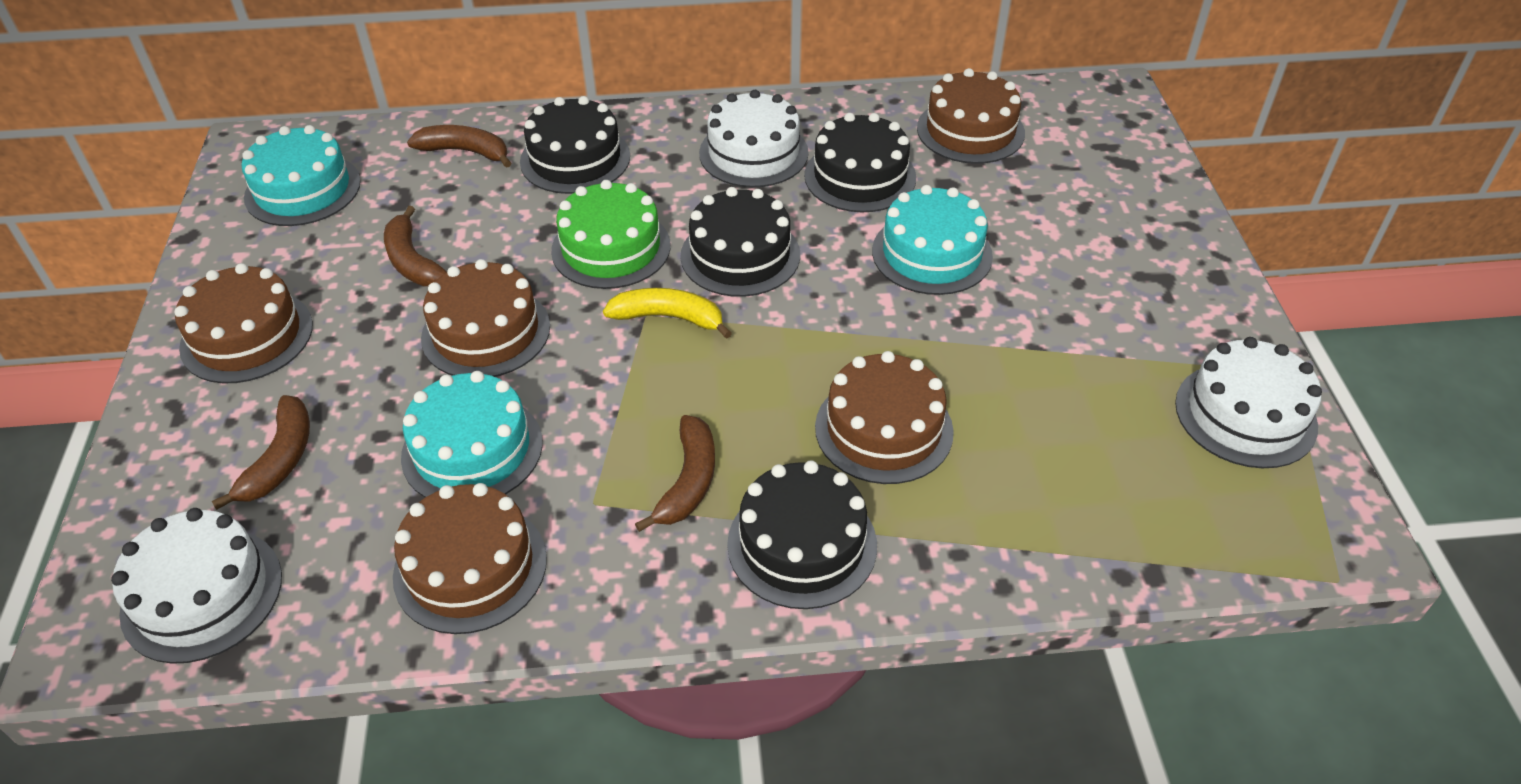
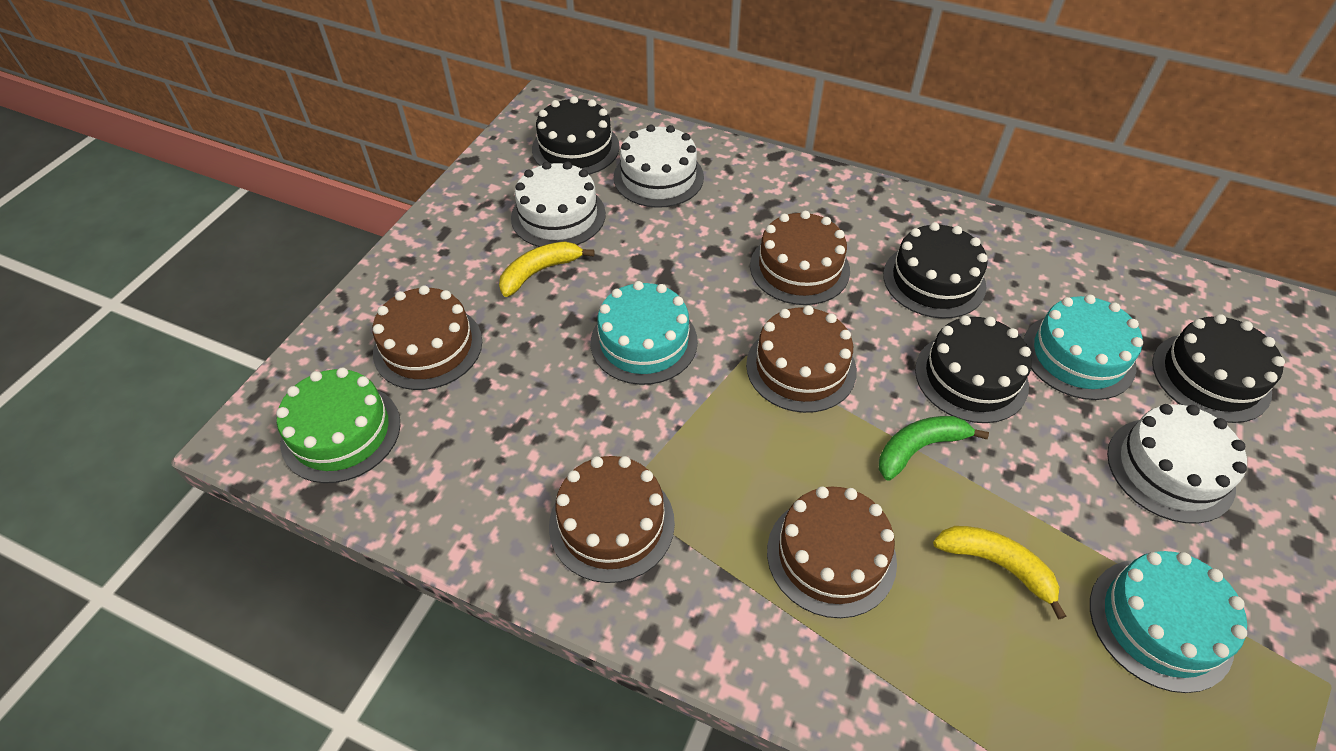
brown banana: 4 -> 0
green banana: 0 -> 1
yellow banana: 1 -> 2

